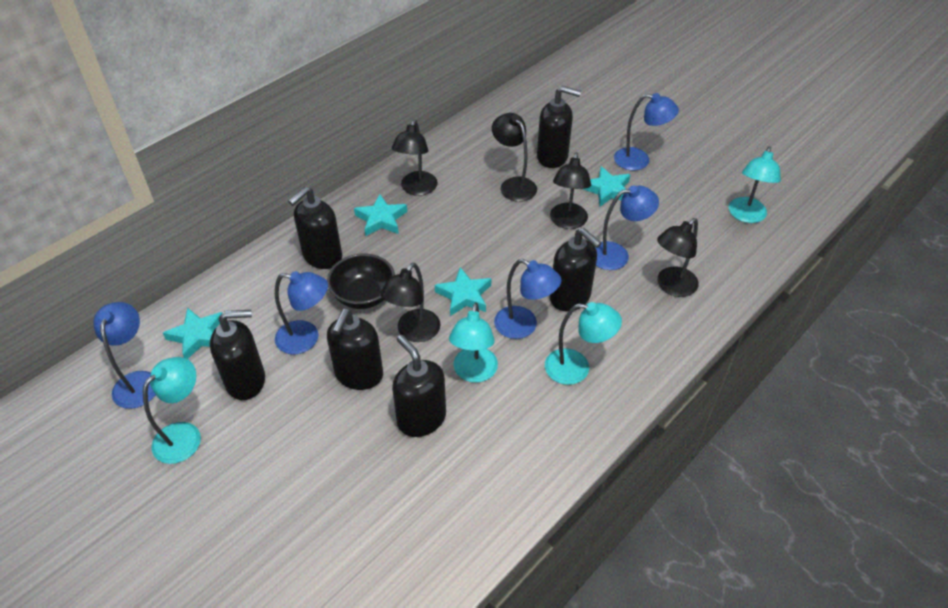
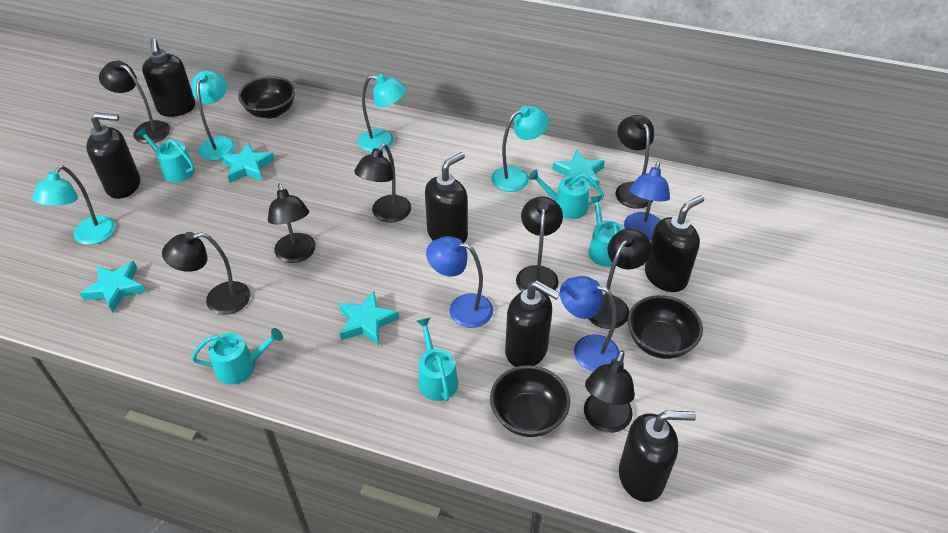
black bowl: 1 -> 3
black lamp: 5 -> 8
blue lamp: 5 -> 3
turquoise watering can: 0 -> 5

